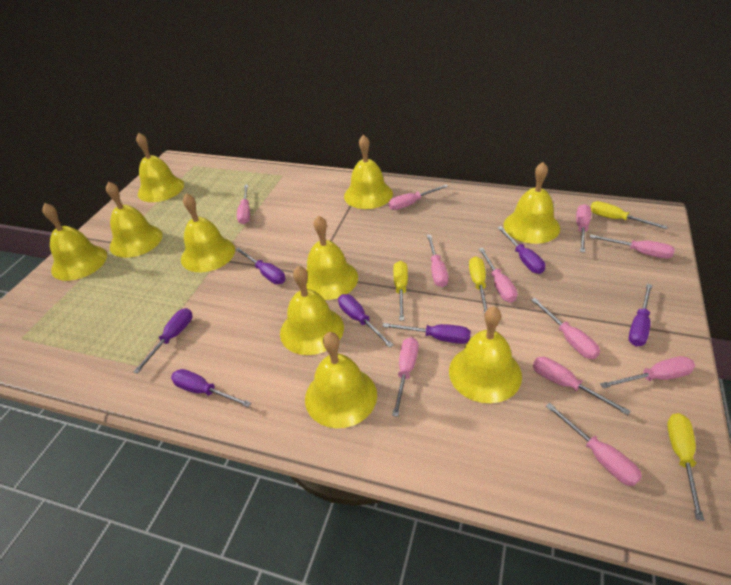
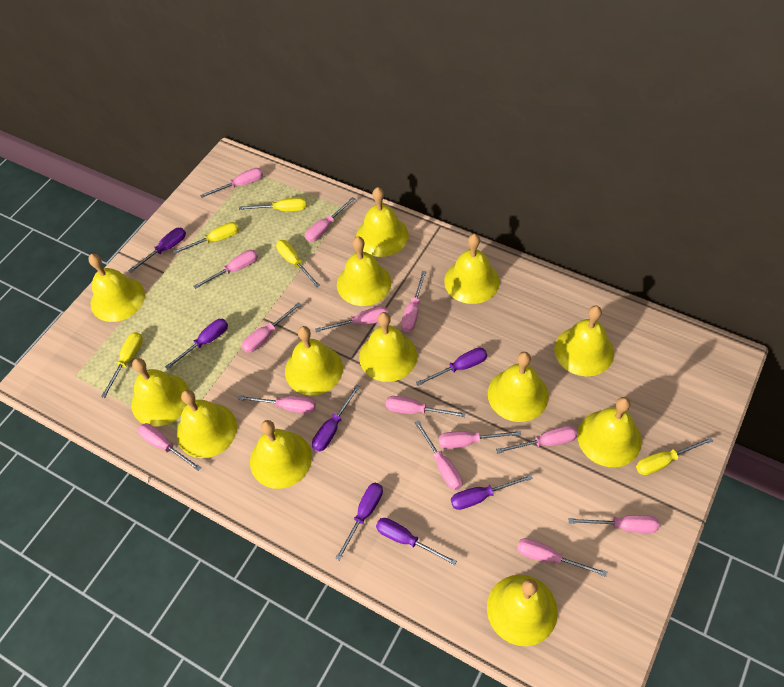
pink screwdriver: 11 -> 14
yellow bell: 10 -> 13
yellow screwdriver: 4 -> 5

